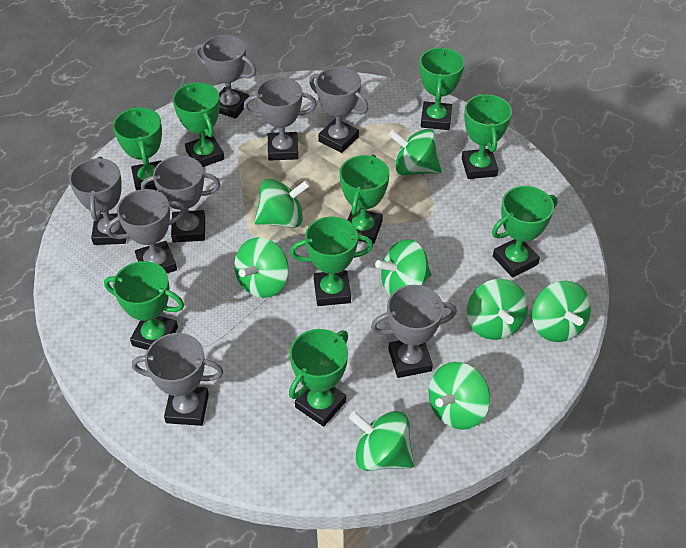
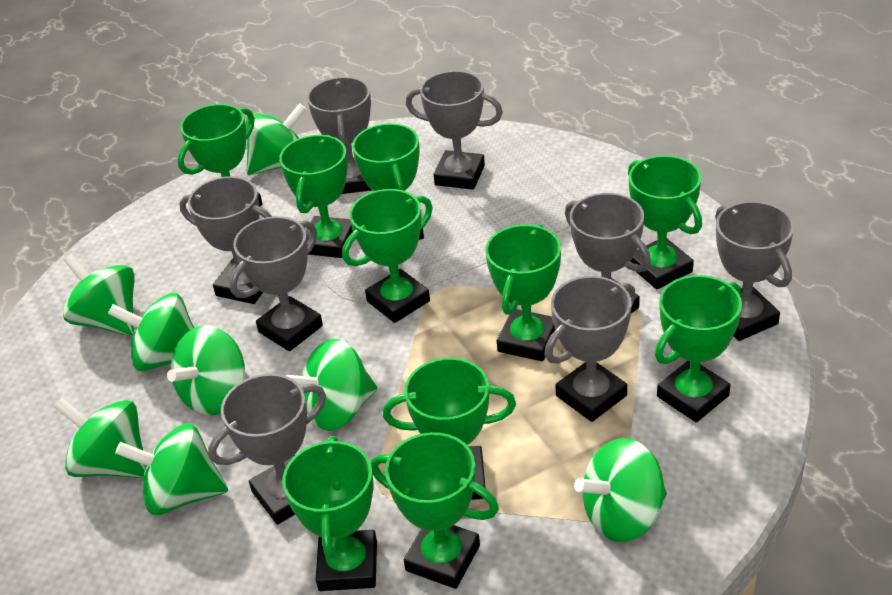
green trophy: 9 -> 10

